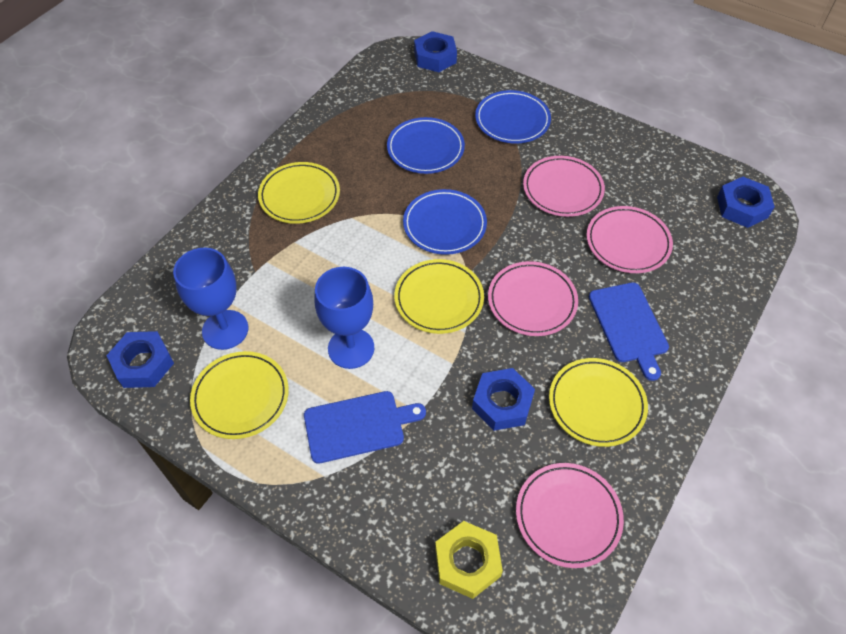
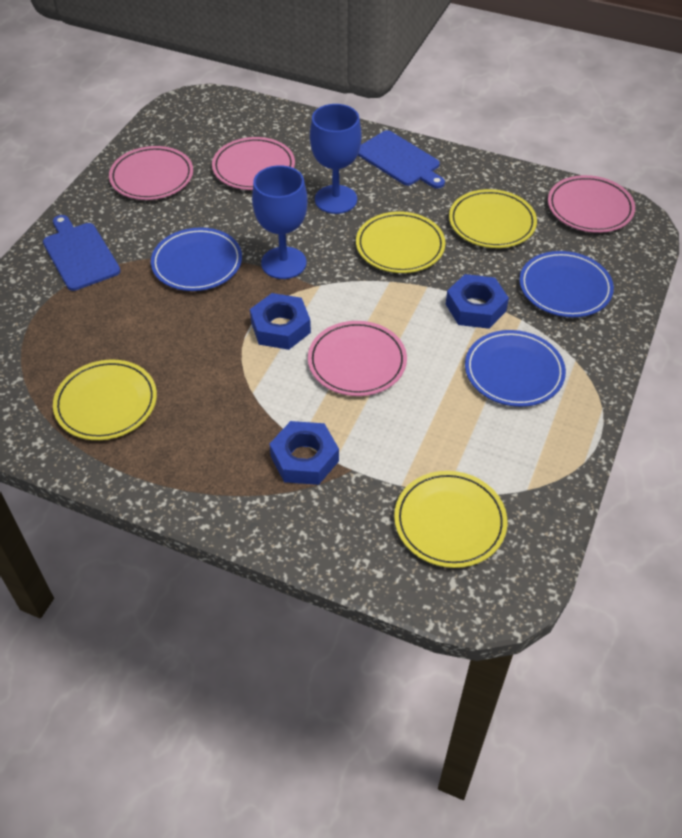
blue nut: 4 -> 3
yellow nut: 1 -> 0

